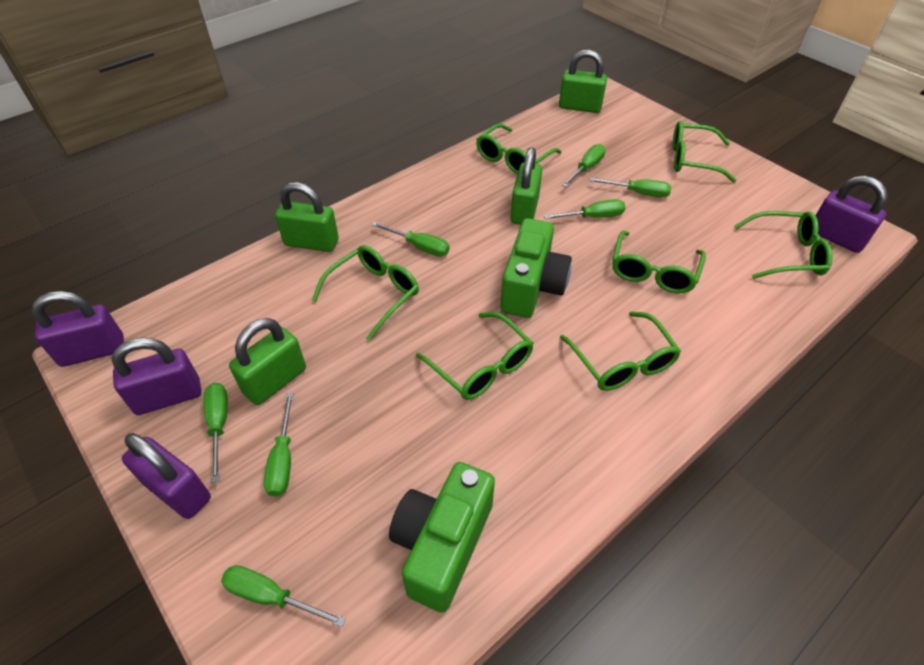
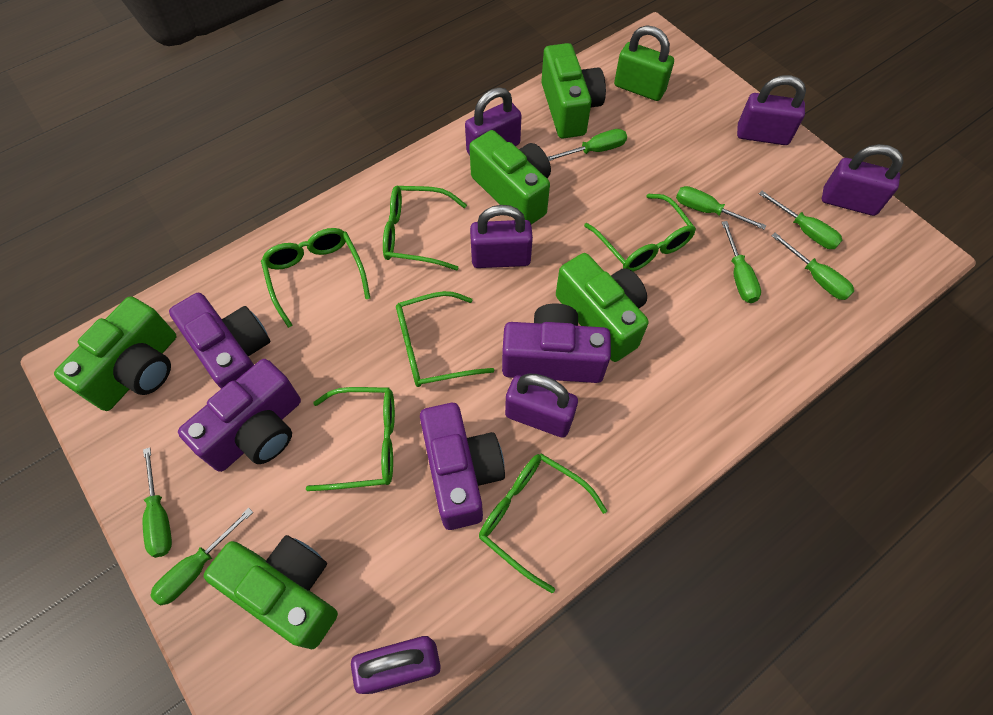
green camera: 2 -> 5
green glasses: 7 -> 6
green padlock: 4 -> 1
purple camera: 0 -> 4
purple padlock: 4 -> 6

